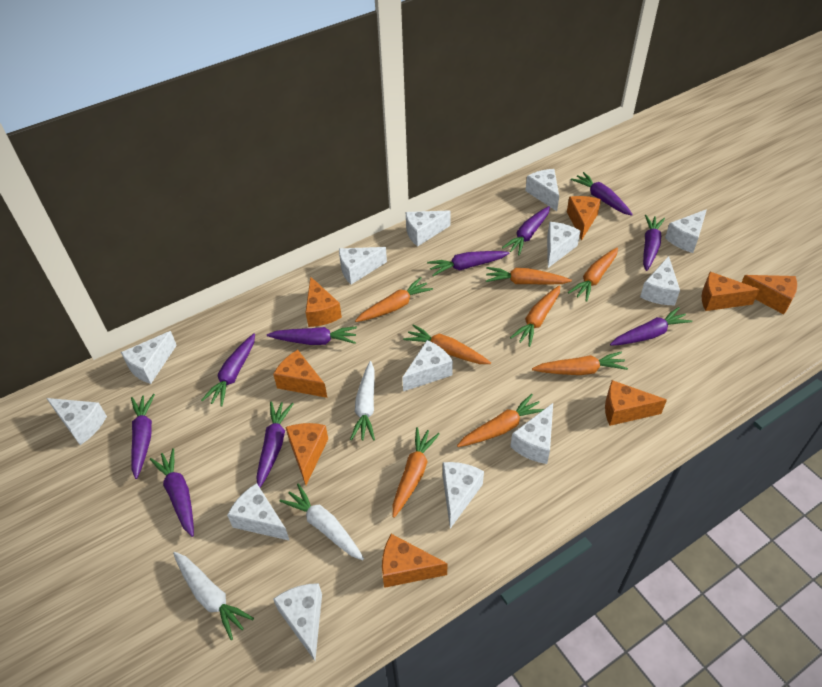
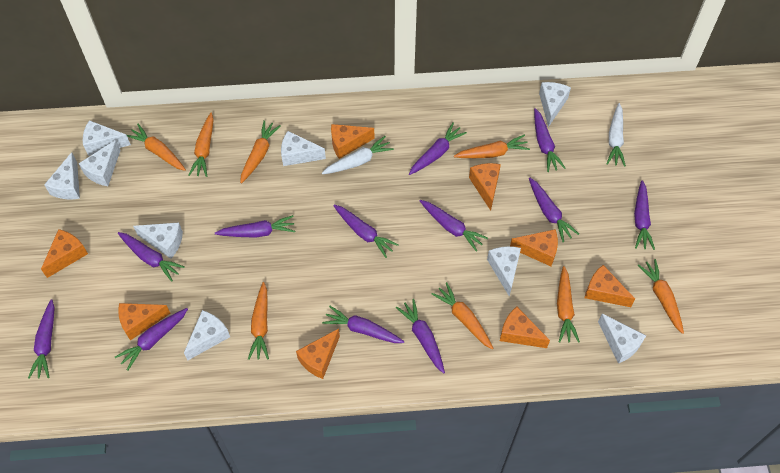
purple carrot: 10 -> 12
white carrot: 3 -> 2
white cheese: 13 -> 9

